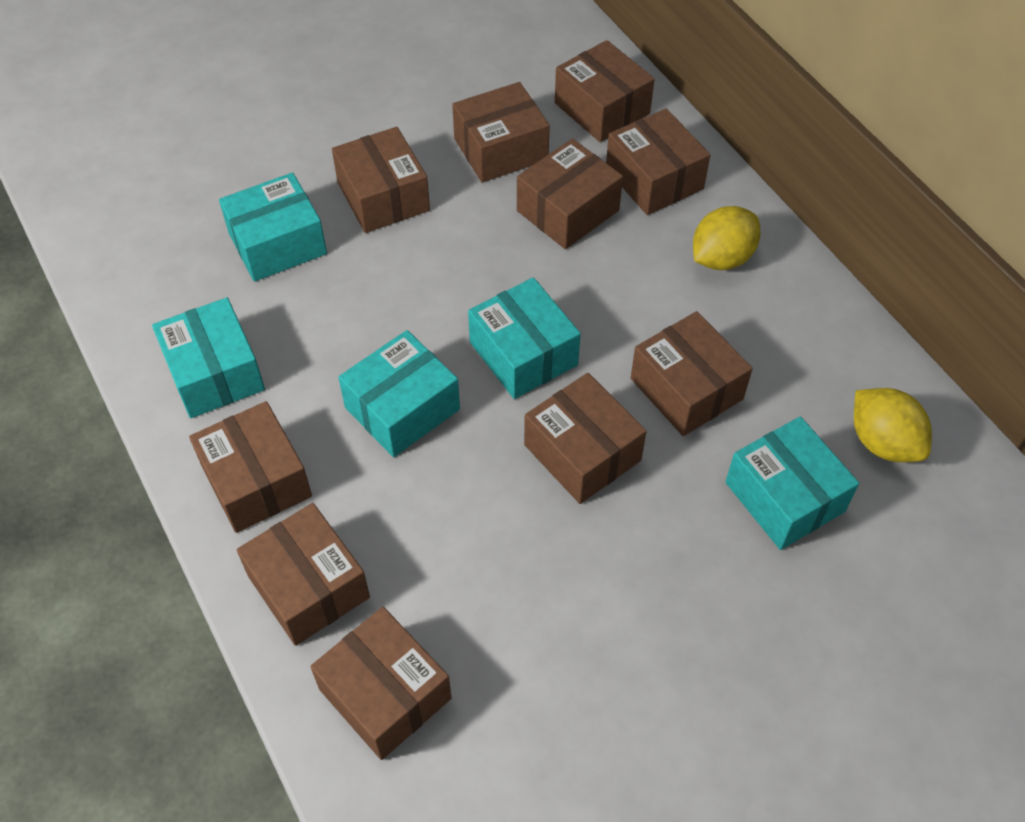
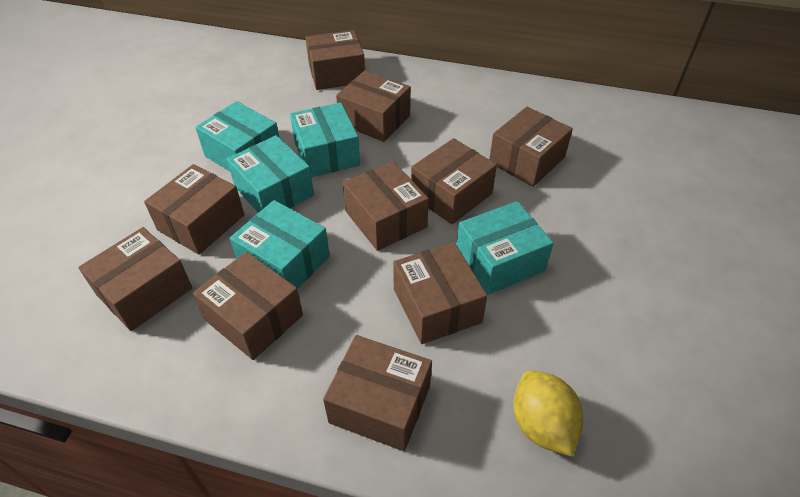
yellow lemon: 2 -> 1

